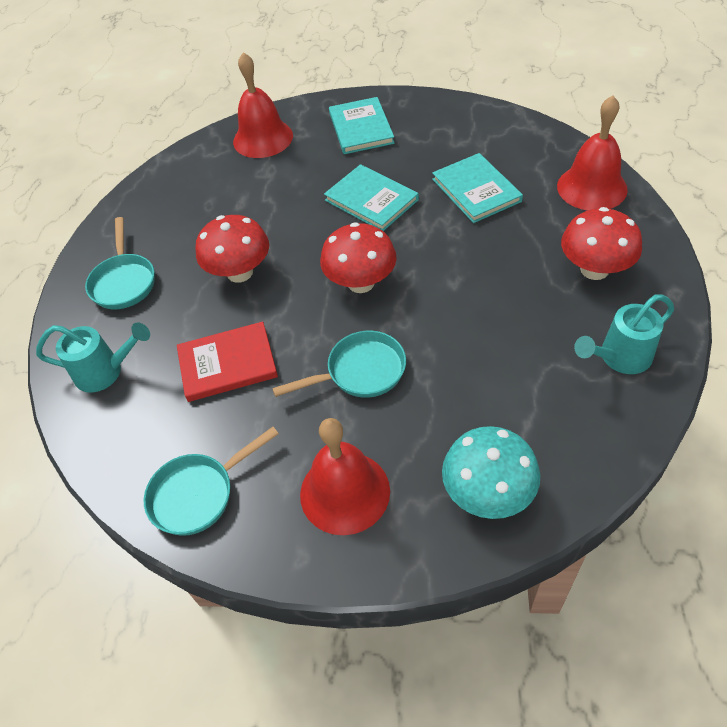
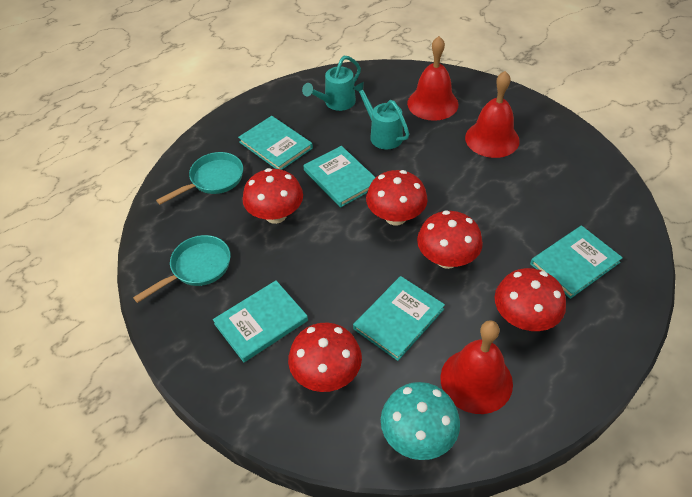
red book: 1 -> 0
red mushroom: 3 -> 5
turquoise book: 3 -> 5
turquoise pan: 3 -> 2

